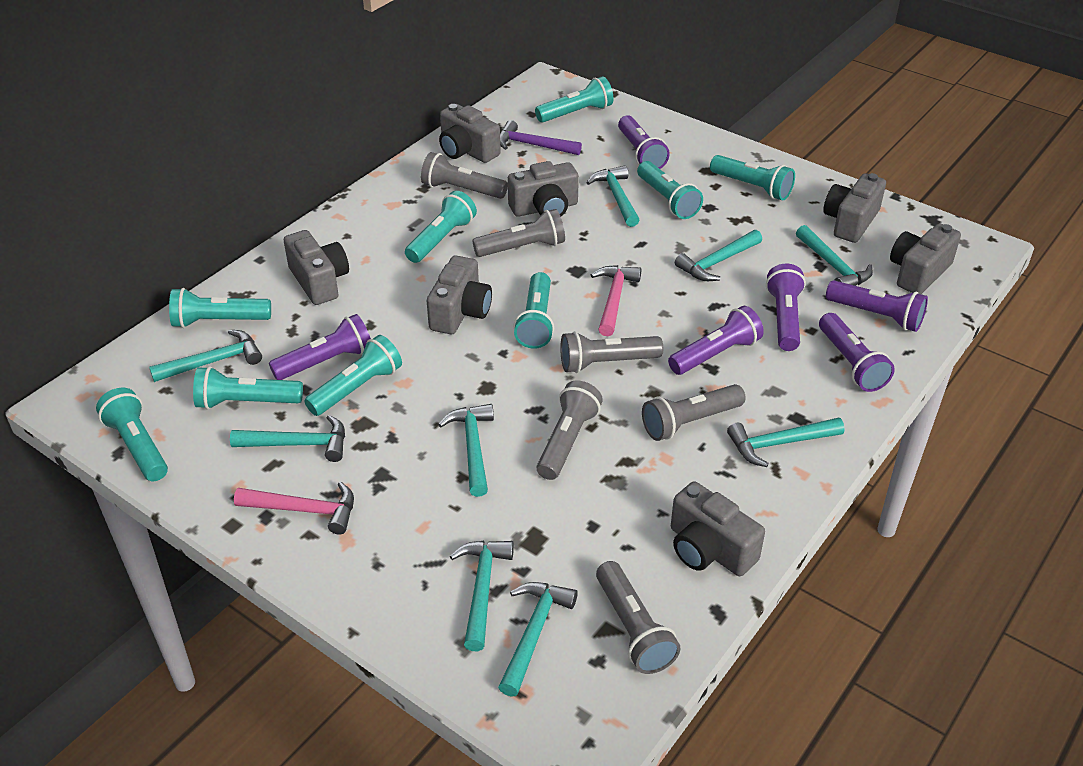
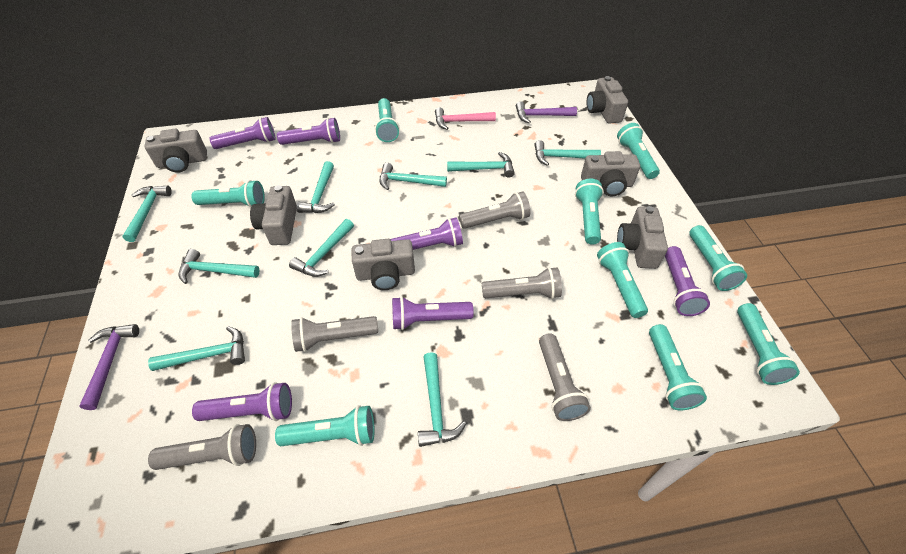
grey camera: 7 -> 6
grey flashlight: 6 -> 5
pink hammer: 2 -> 1
purple hammer: 1 -> 2

